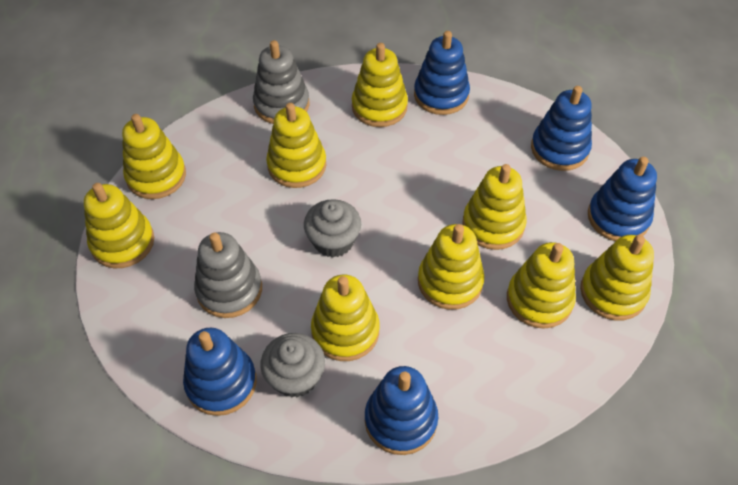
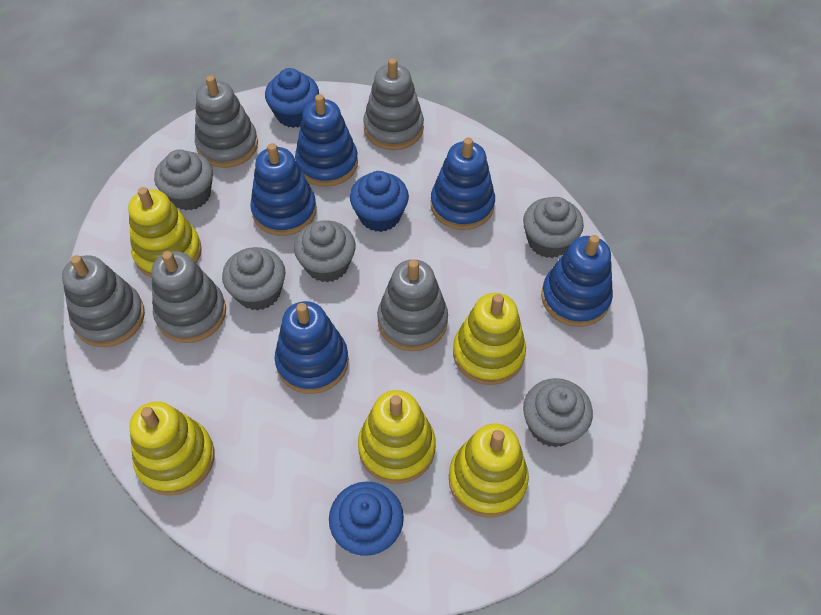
blue cupcake: 0 -> 3
grey cupcake: 2 -> 5
grey stacking toy: 2 -> 5
yellow stacking toy: 9 -> 5

